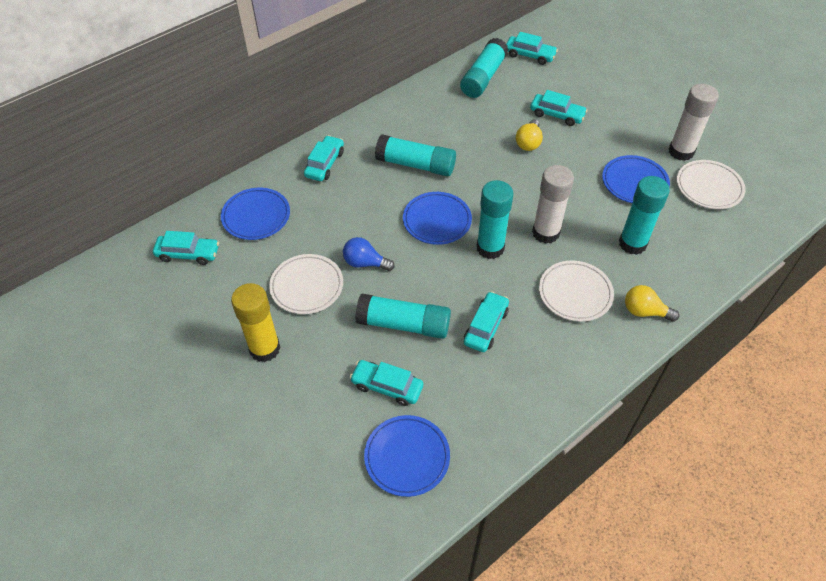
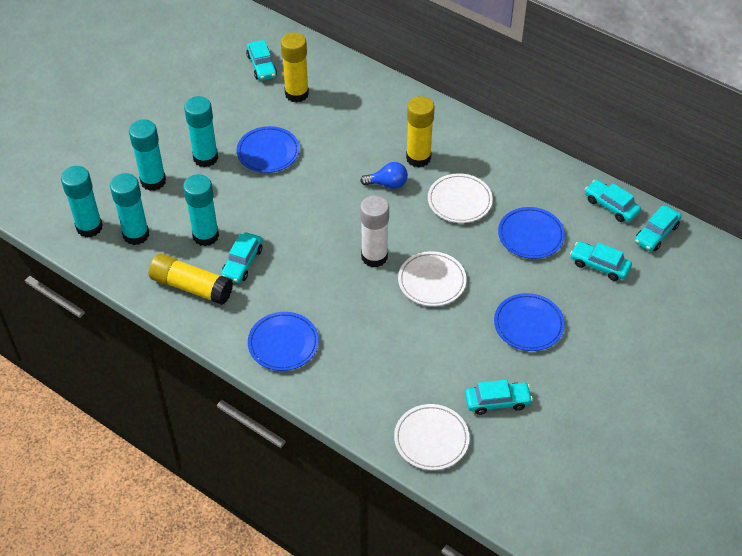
white glue stick: 2 -> 1
yellow glue stick: 1 -> 3
yellow light bulb: 2 -> 0

